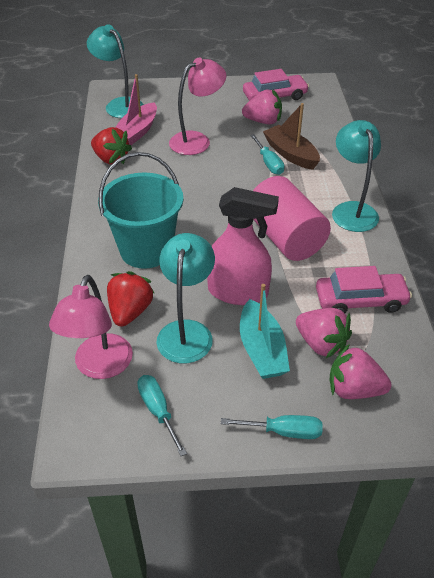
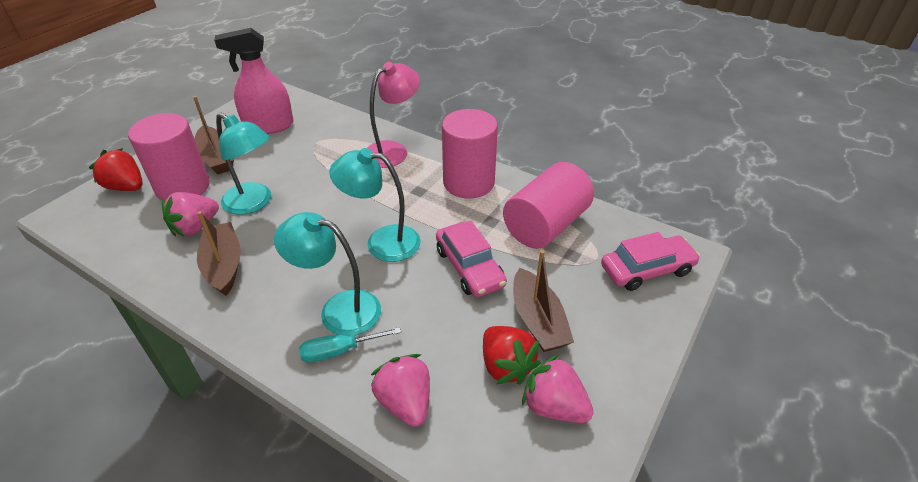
brown boat: 1 -> 3
pink boat: 1 -> 0
pink cylinder: 1 -> 3
pink lamp: 2 -> 1
turquoise boat: 1 -> 0
turquoise bucket: 1 -> 0
turquoise screwdriver: 3 -> 1

